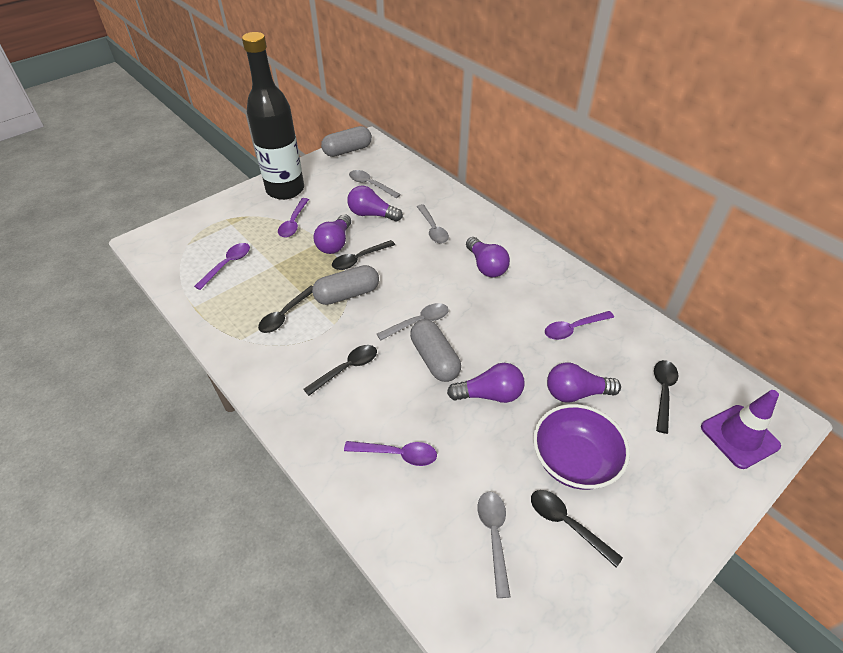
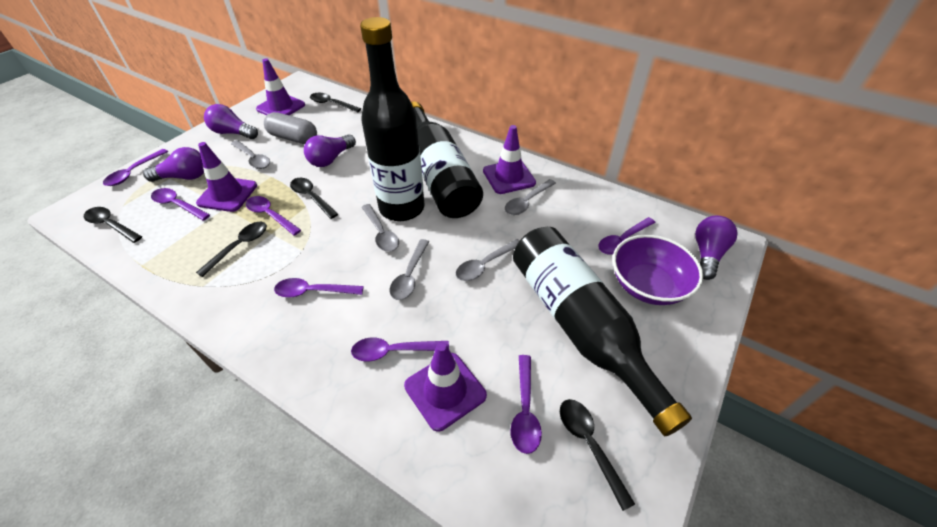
black bottle: 1 -> 3
grey capsule: 3 -> 1
grey spoon: 4 -> 5
purple light bulb: 5 -> 4
purple spoon: 4 -> 7
purple traffic cone: 1 -> 4

